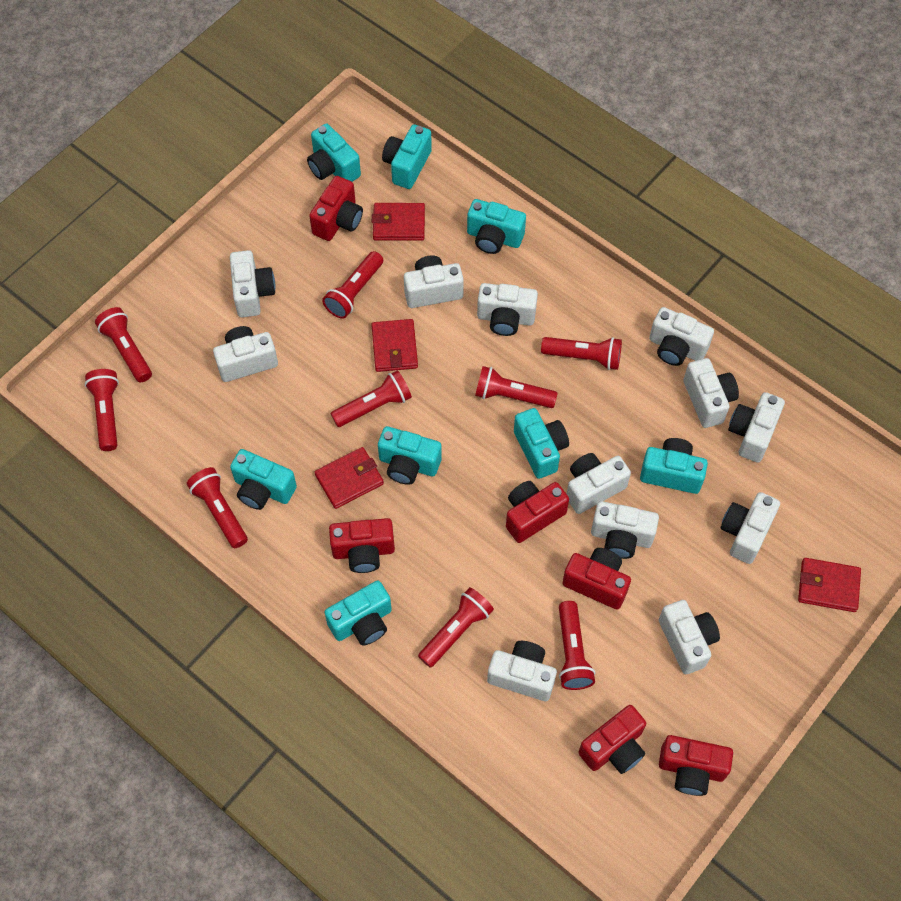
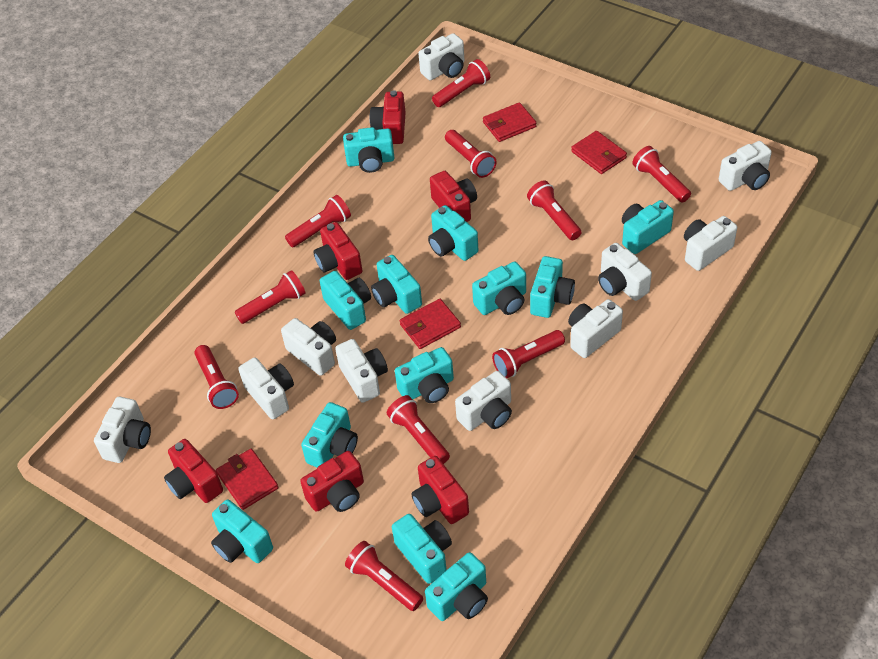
red flashlight: 9 -> 10
turquoise camera: 8 -> 12
white camera: 12 -> 10

